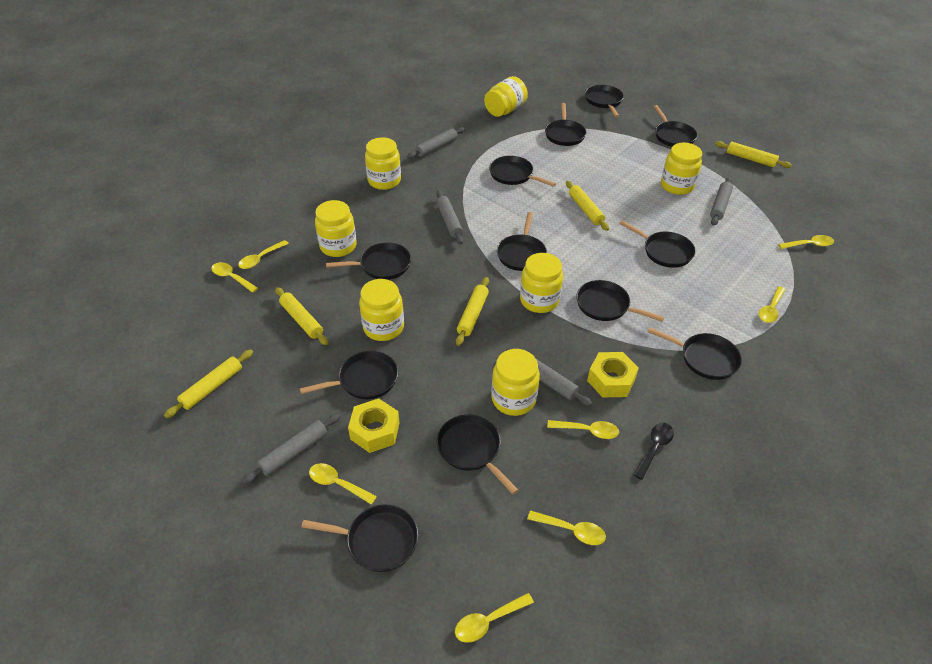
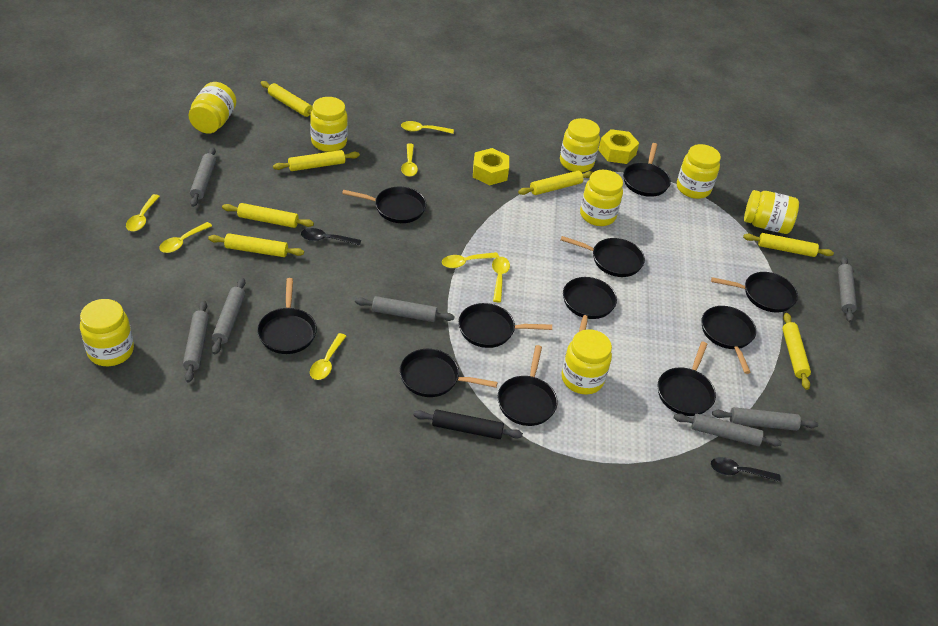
black pan: 12 -> 11
black rolling pin: 0 -> 1
black spoon: 1 -> 2
grey rolling pin: 5 -> 7
yellow jar: 7 -> 8
yellow rolling pin: 5 -> 7
yellow spoon: 8 -> 7

